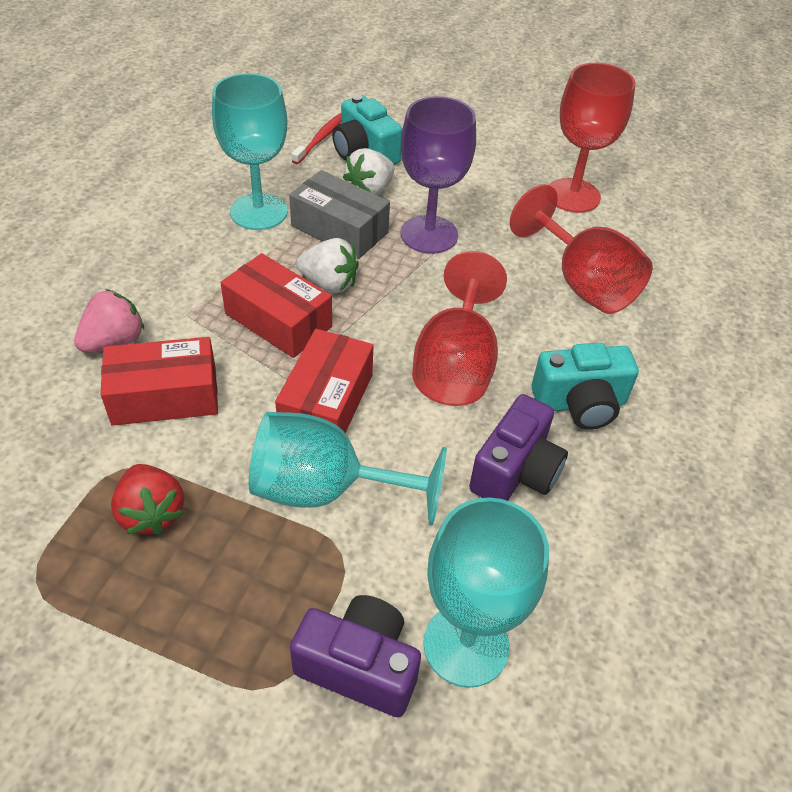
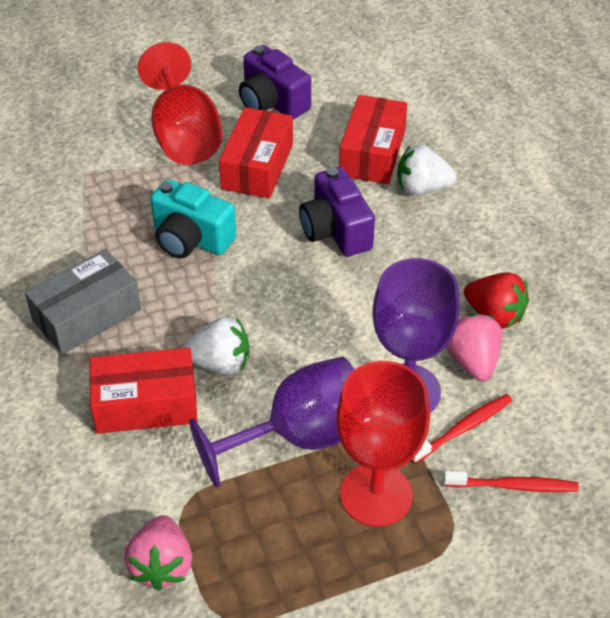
pink strawberry: 1 -> 2
purple goblet: 1 -> 2
red goblet: 3 -> 2
red toothbrush: 1 -> 2
turquoise camera: 2 -> 1
turquoise goblet: 3 -> 0

